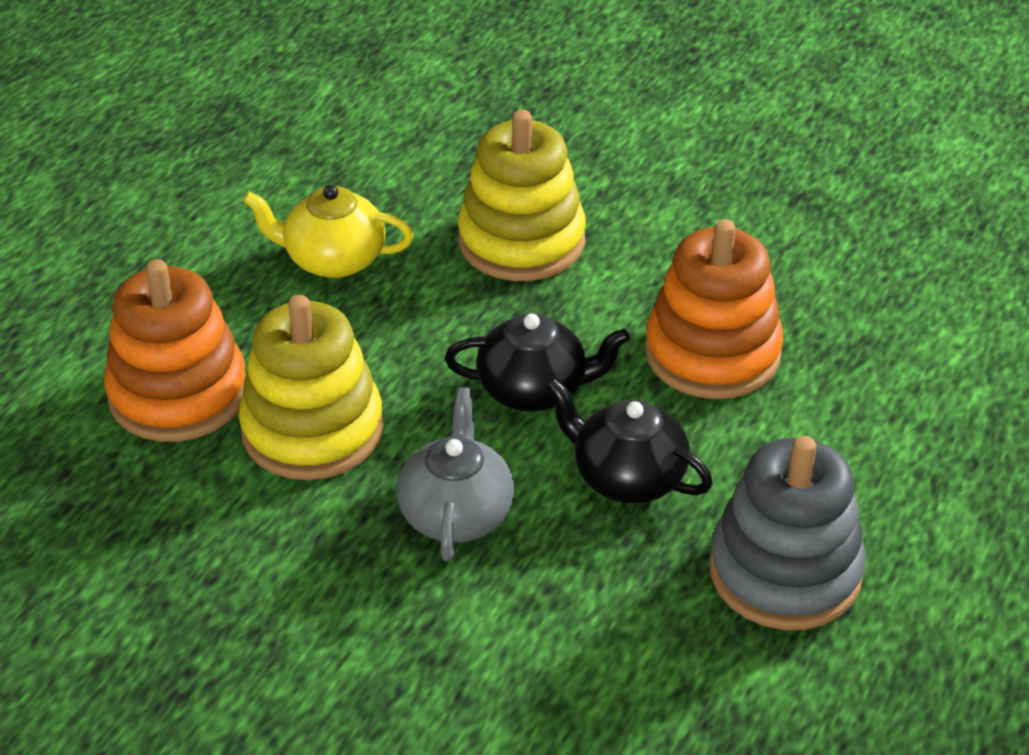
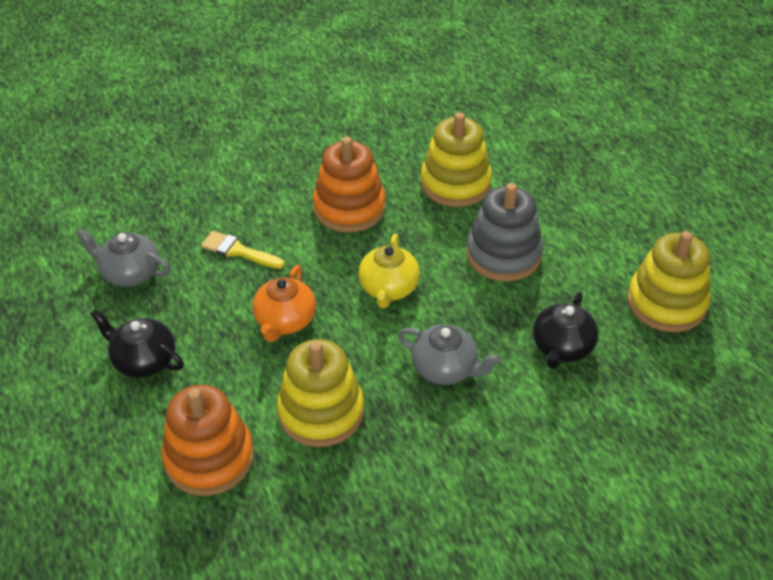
grey teapot: 1 -> 2
orange teapot: 0 -> 1
yellow brush: 0 -> 1
yellow stacking toy: 2 -> 3

